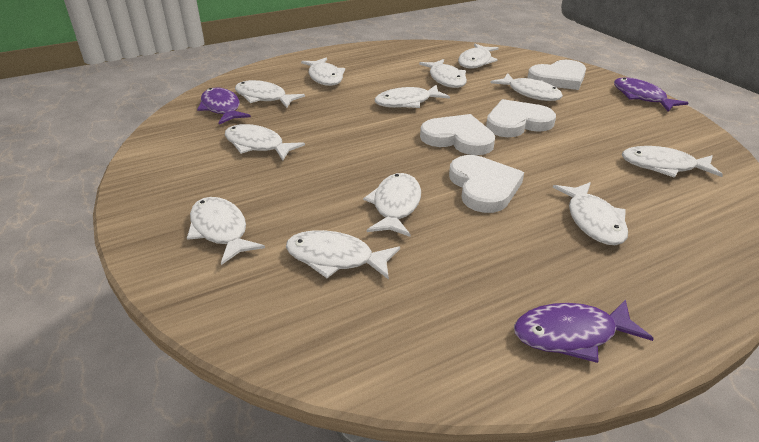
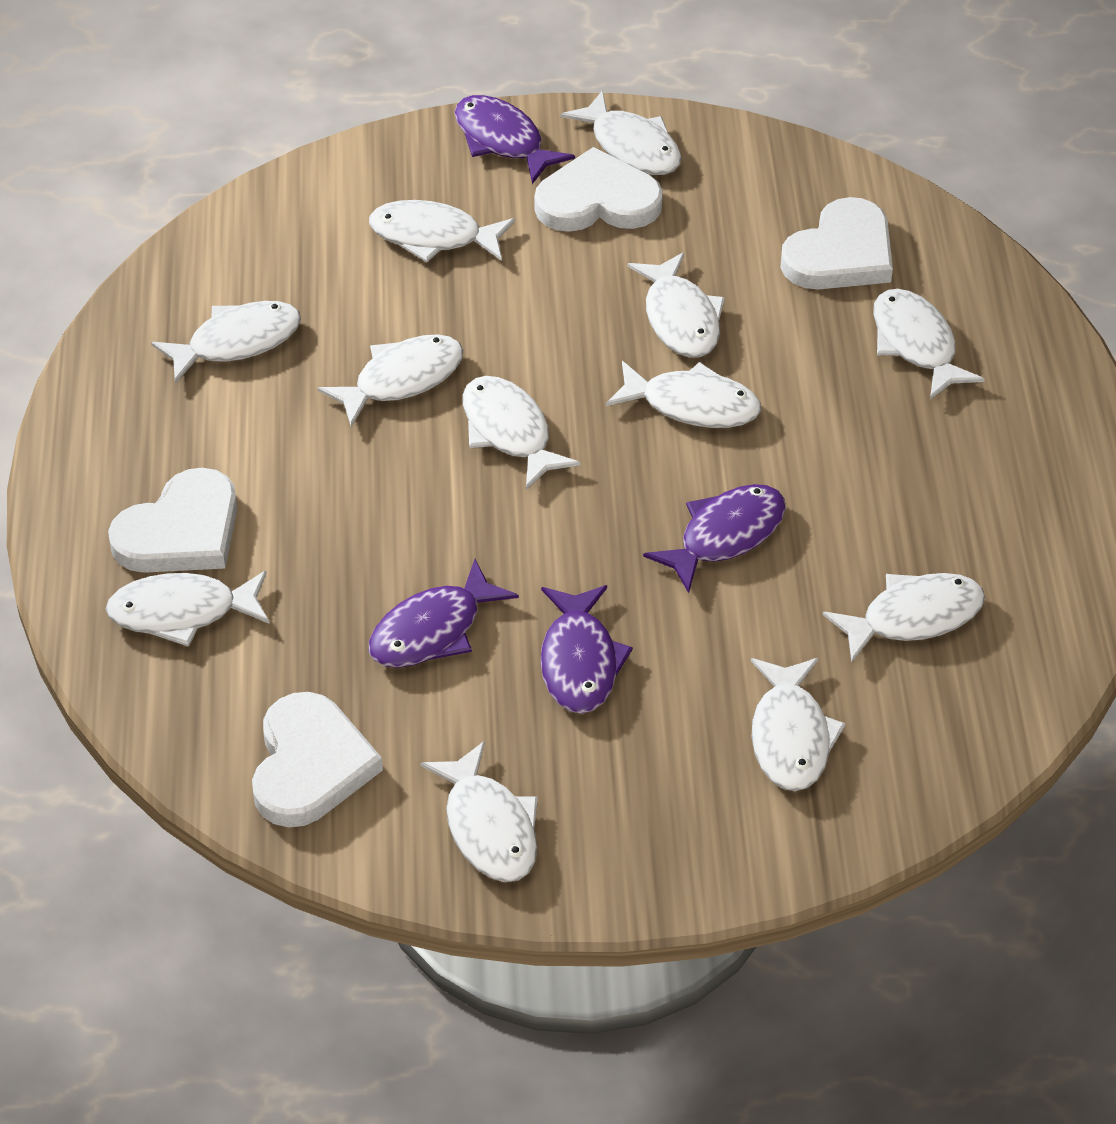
purple fish: 3 -> 4

